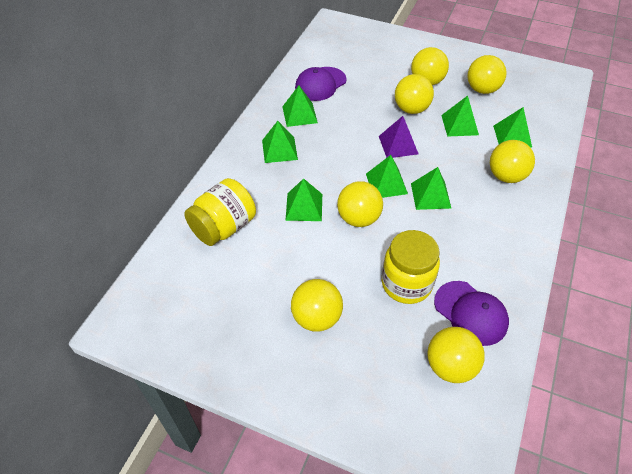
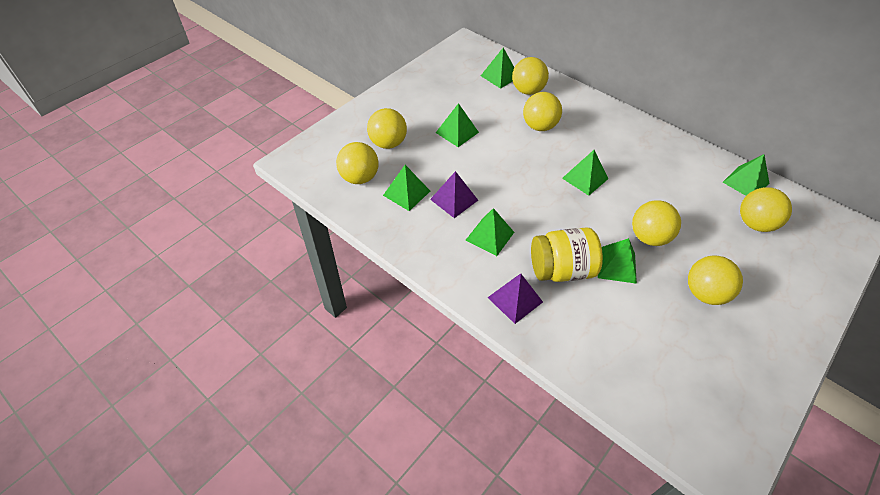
purple cap: 2 -> 0
purple pyramid: 1 -> 2
yellow jar: 2 -> 1

